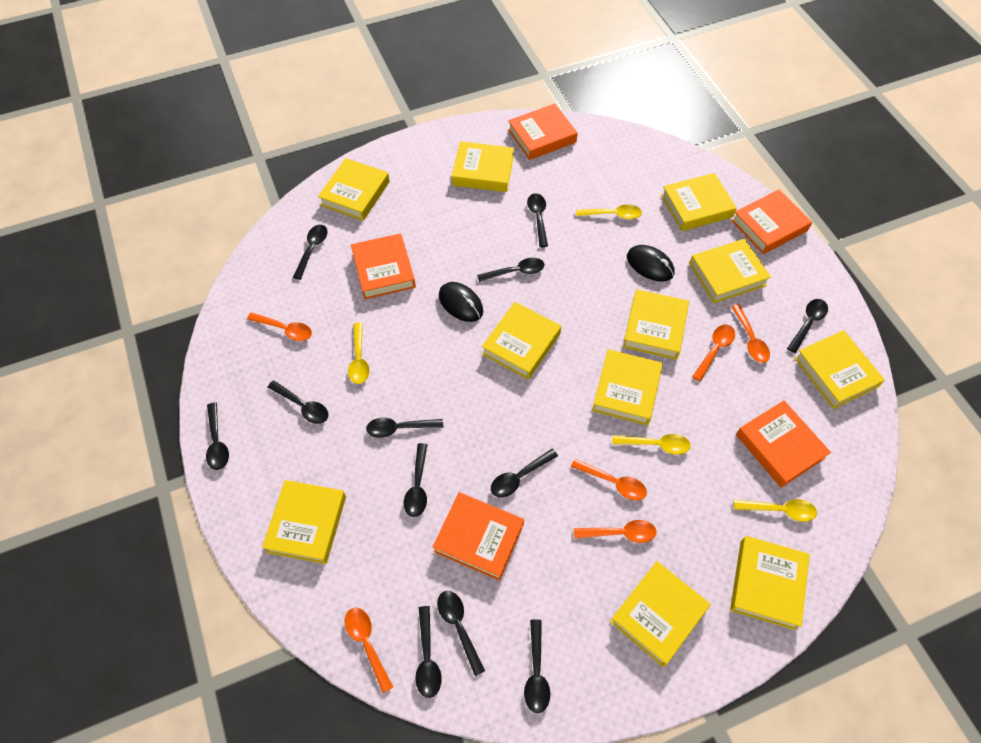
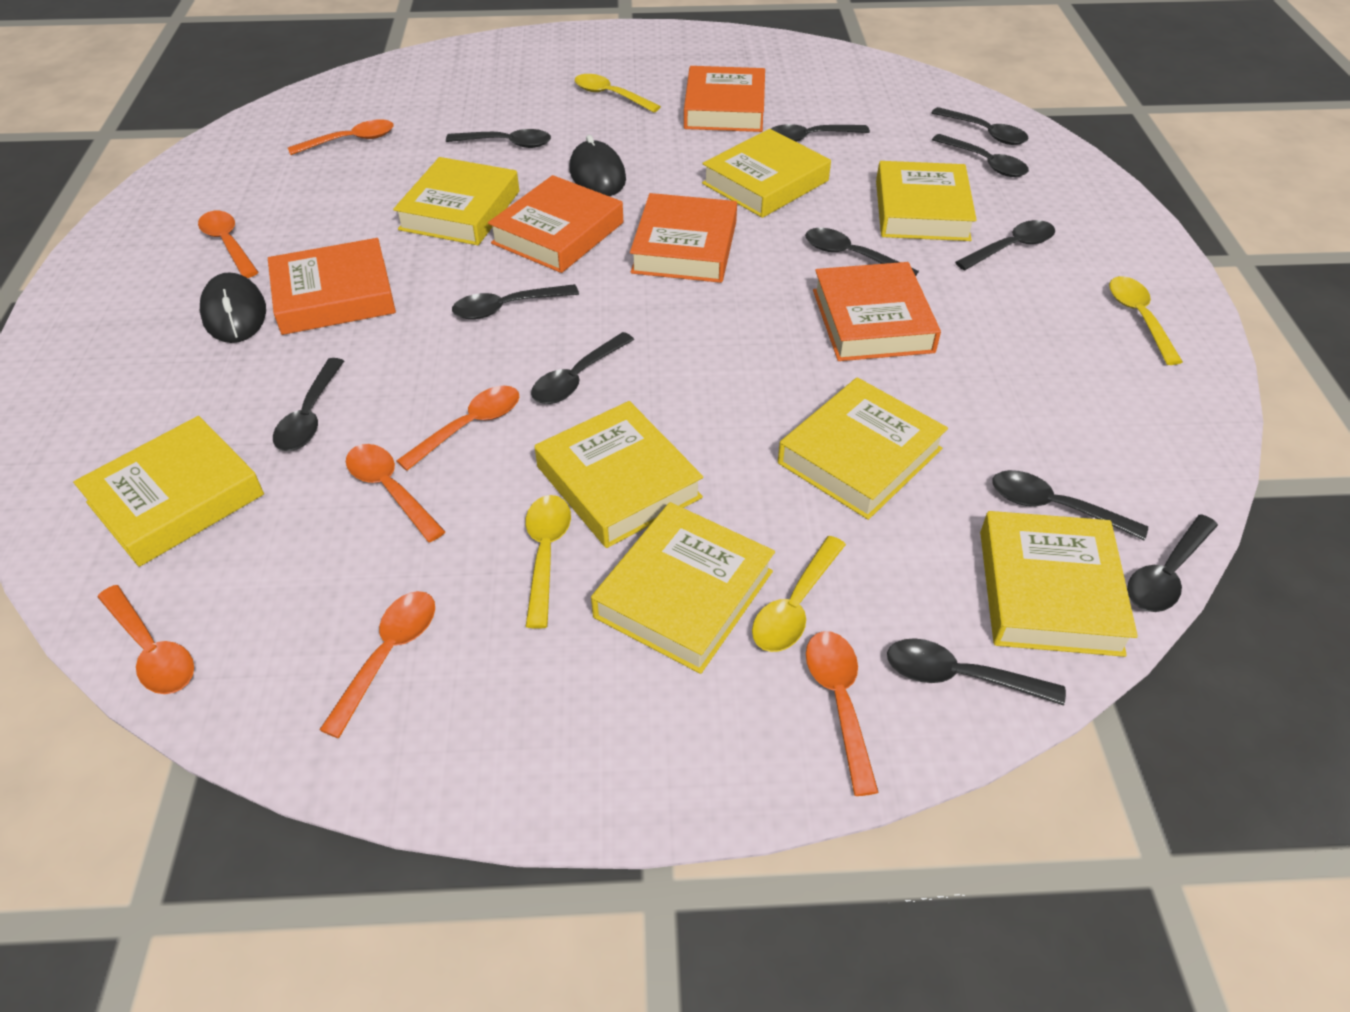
orange spoon: 6 -> 7
yellow book: 11 -> 8

